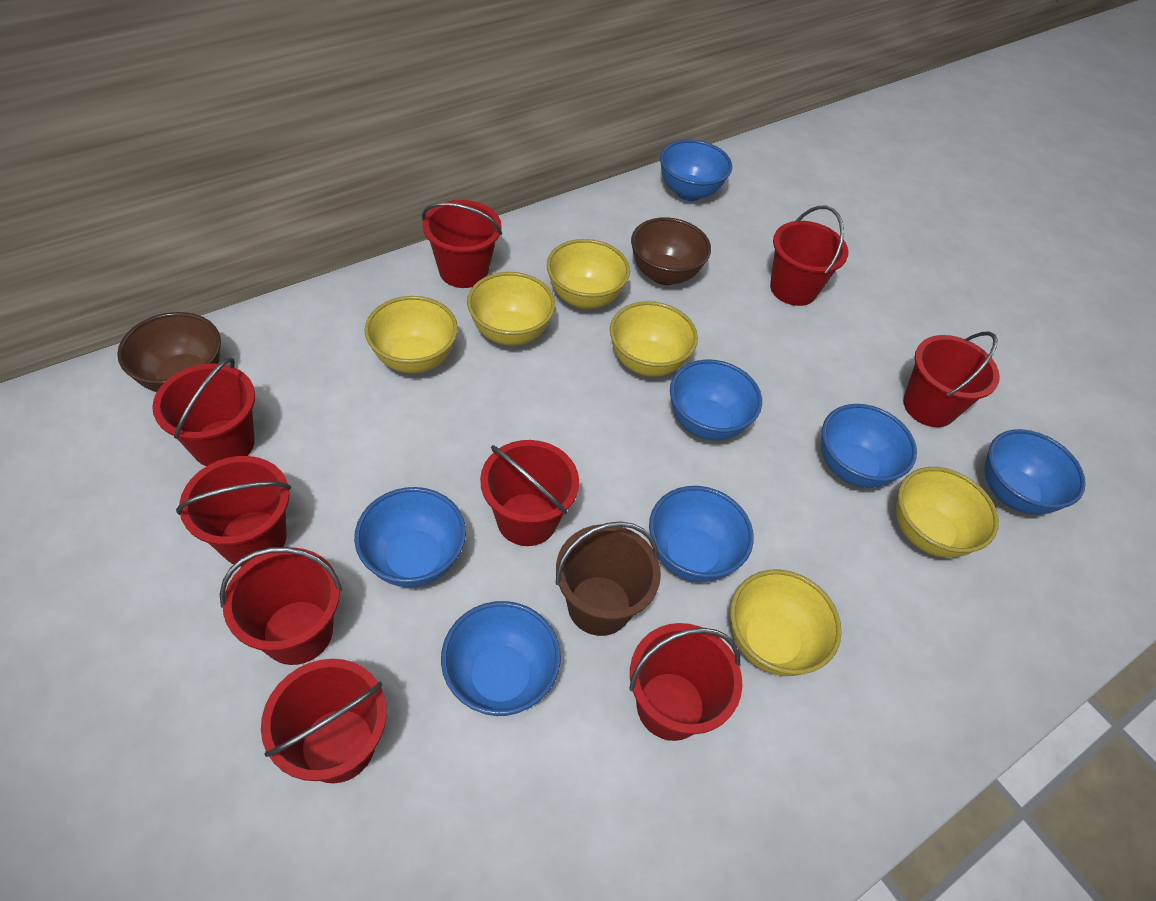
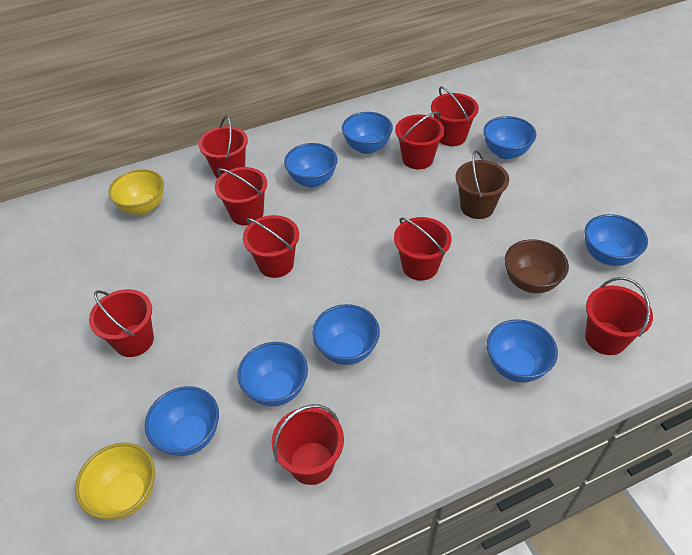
blue bowl: 7 -> 8
brown bowl: 2 -> 1
yellow bowl: 6 -> 2

